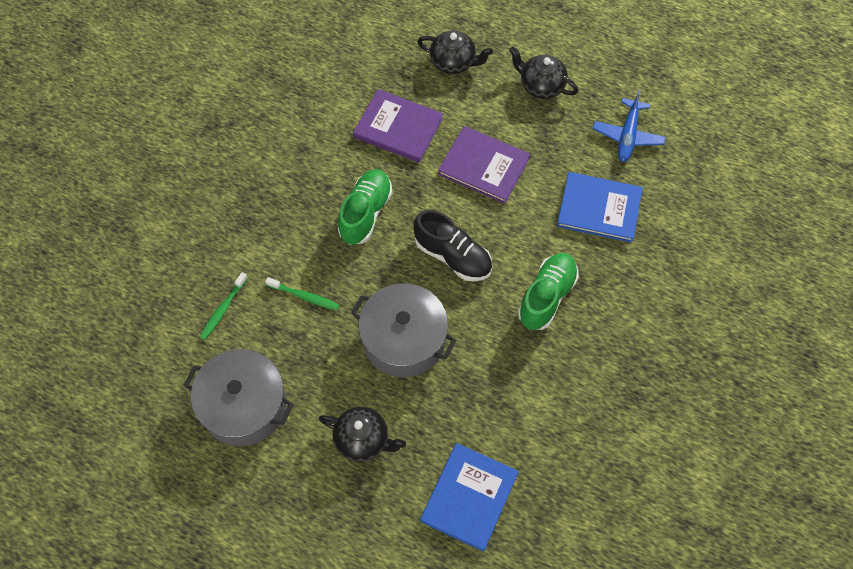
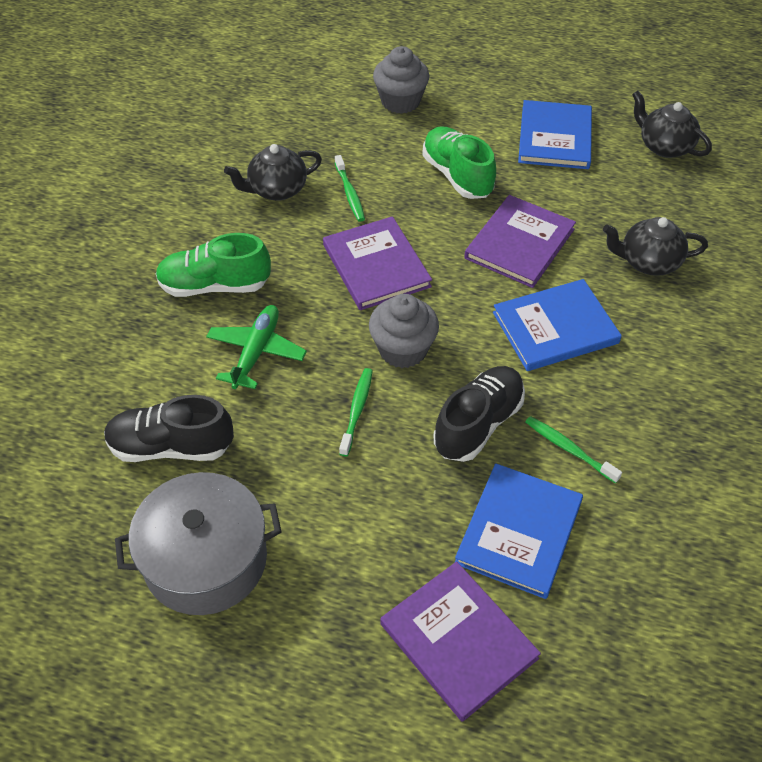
black shoe: 1 -> 2
blue book: 2 -> 3
blue plane: 1 -> 0
green plane: 0 -> 1
green toothbrush: 2 -> 3
grey cupcake: 0 -> 2
grey pot: 2 -> 1
purple book: 2 -> 3

